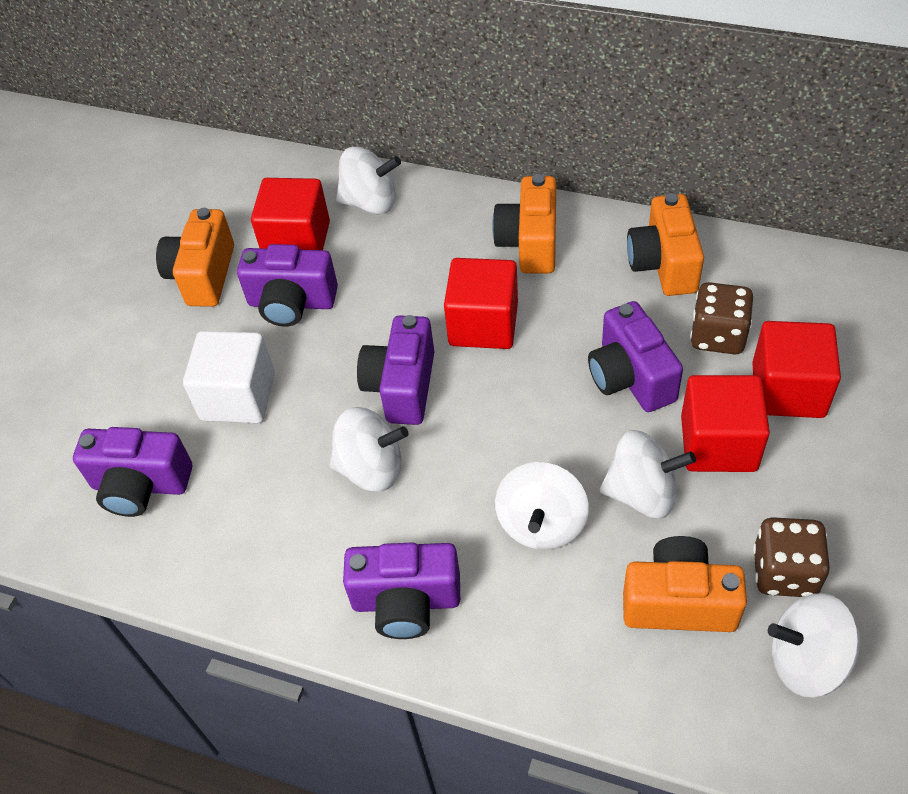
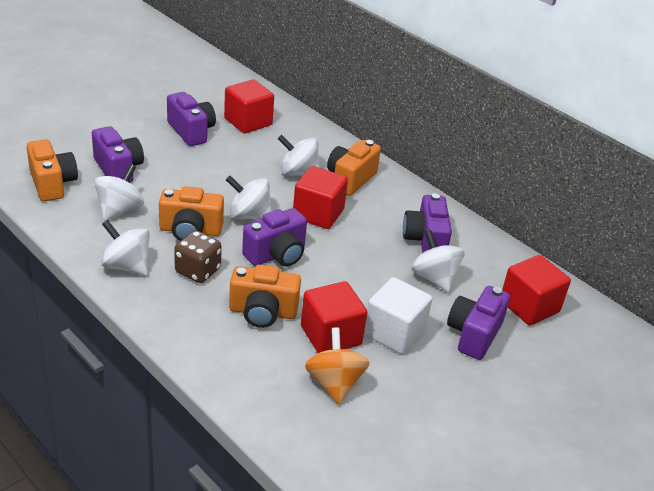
brown dice: 2 -> 1
orange spinning top: 0 -> 1

